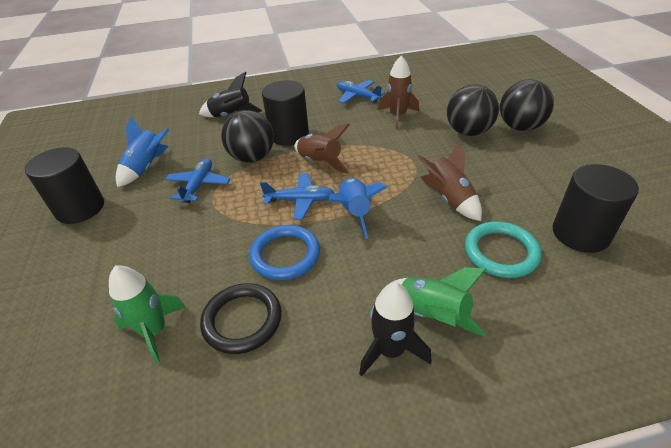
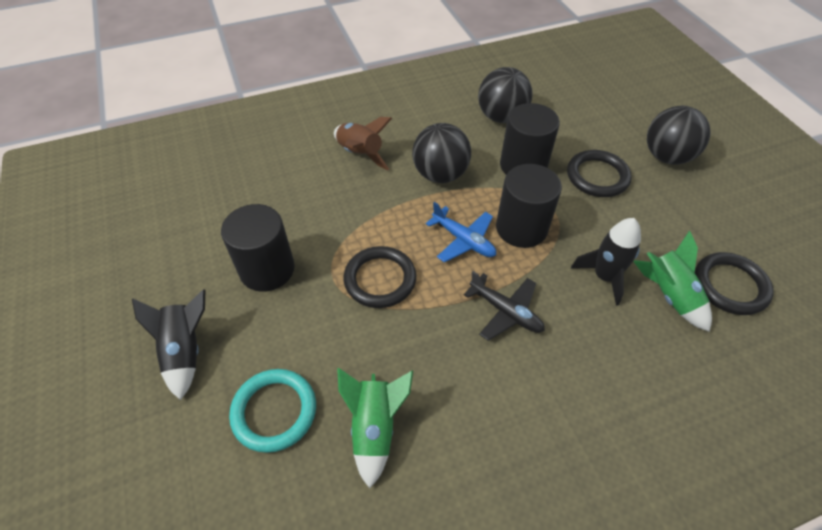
black plane: 0 -> 1
black ring: 1 -> 3
blue plane: 3 -> 1
blue ring: 1 -> 0
blue rocket: 2 -> 0
brown rocket: 3 -> 1

